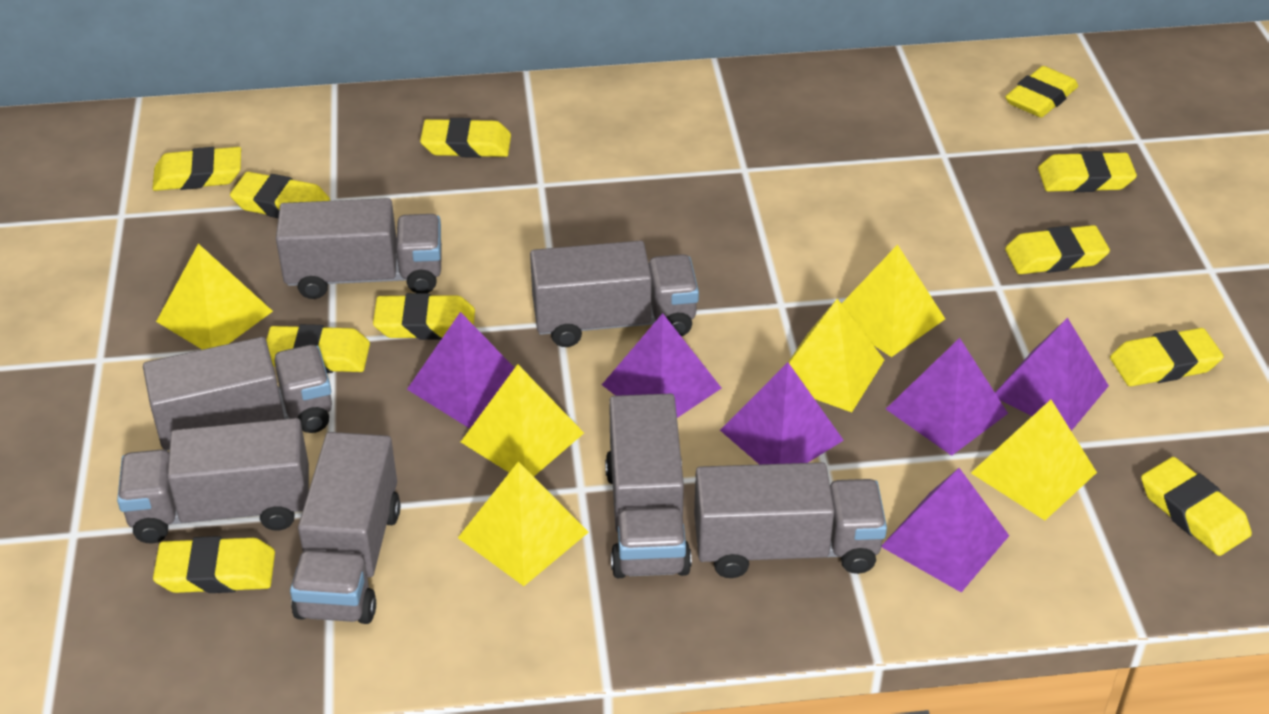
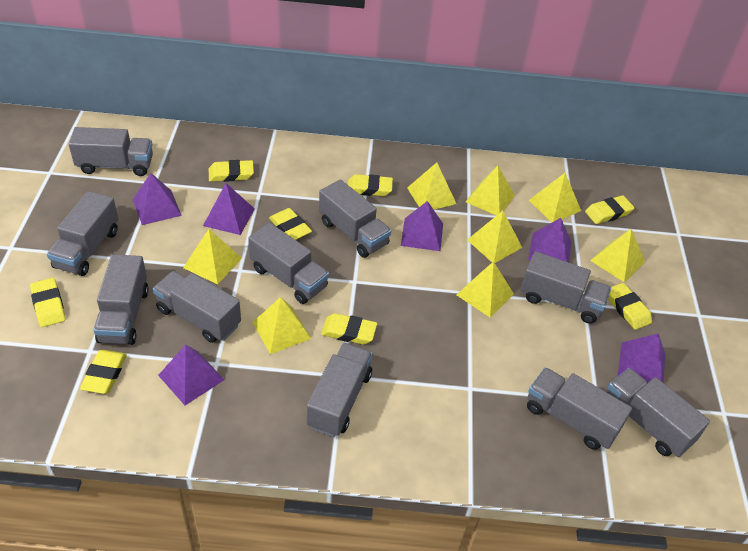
grey truck: 7 -> 10
yellow eraser: 11 -> 8
yellow pyramid: 6 -> 8

